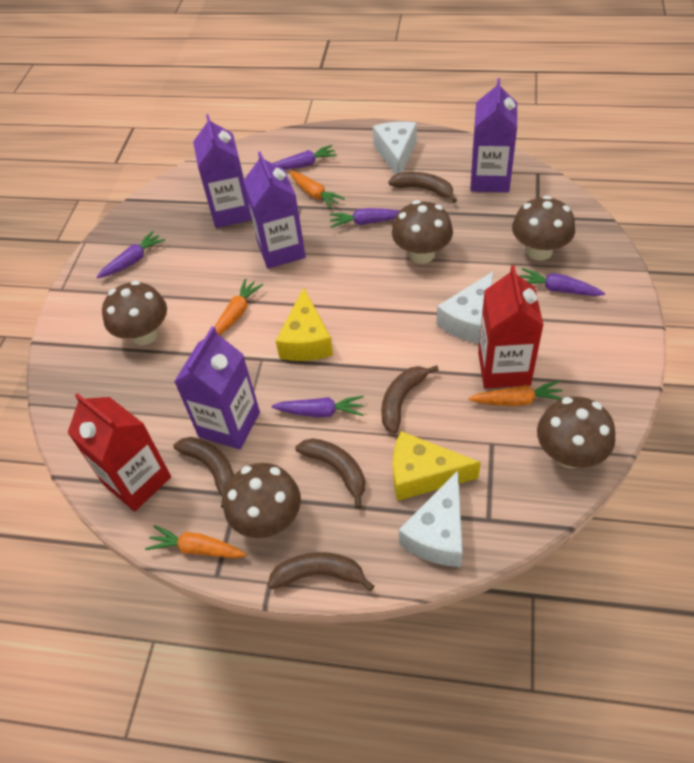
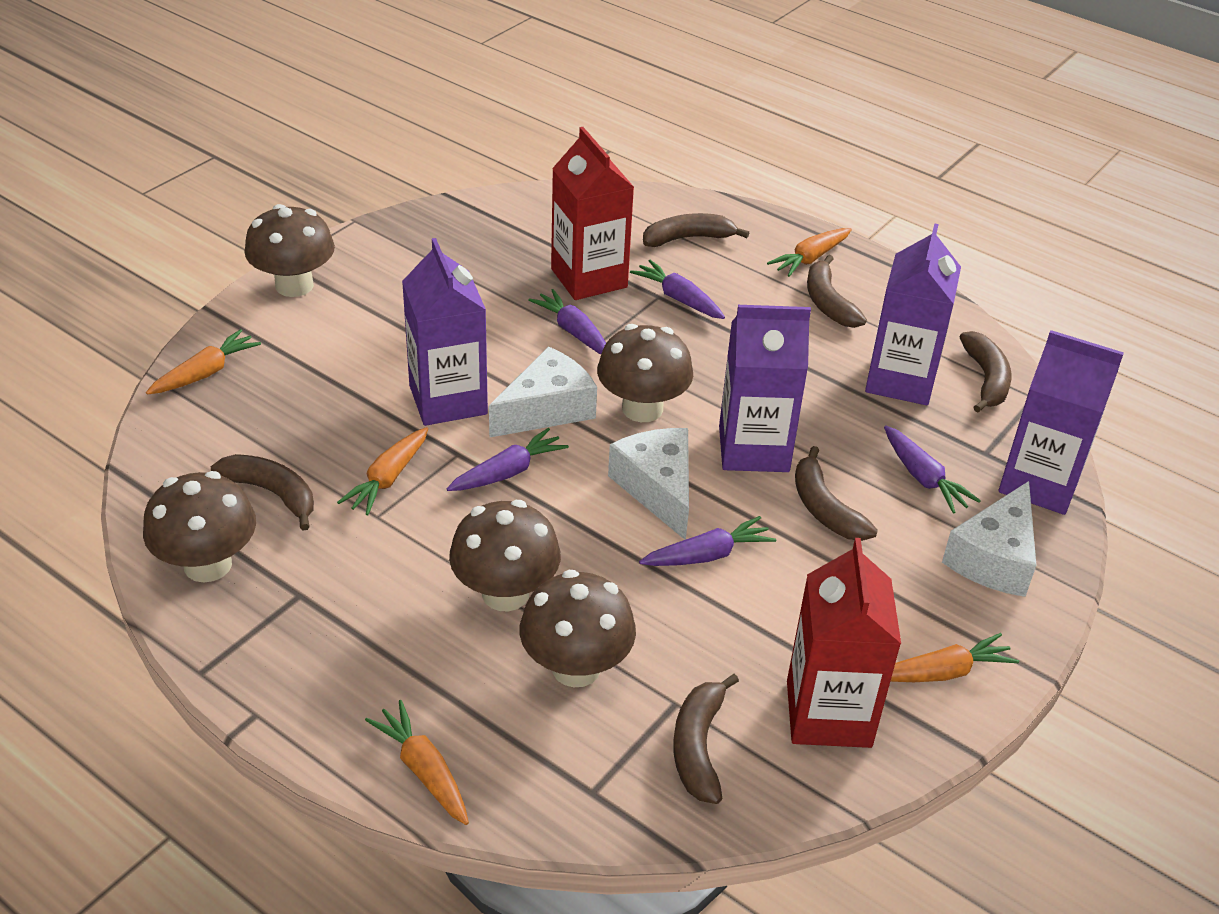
brown banana: 5 -> 6
orange carrot: 4 -> 5
yellow cheese: 2 -> 0

